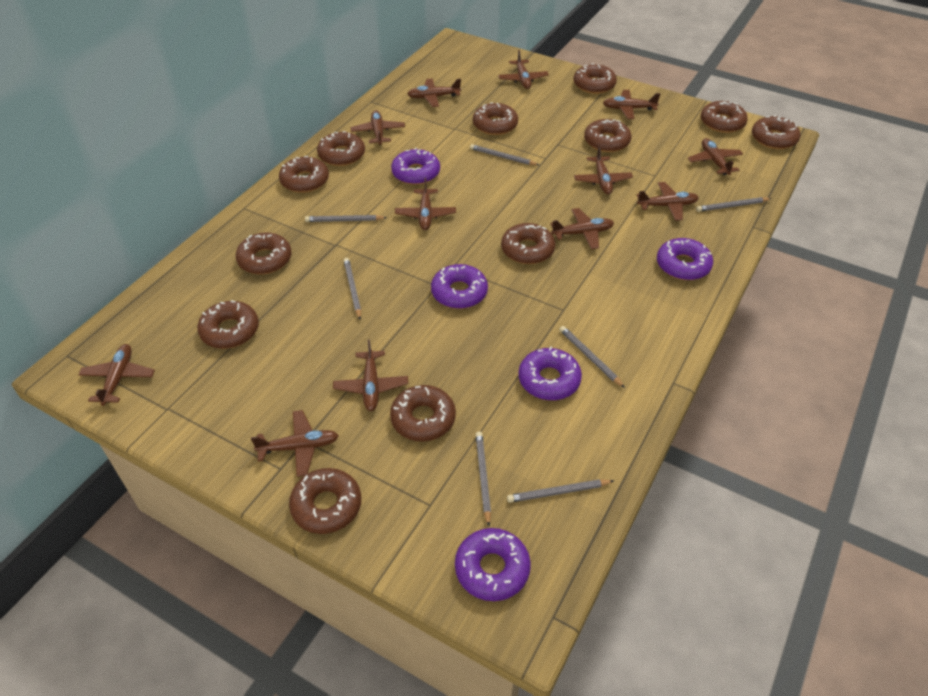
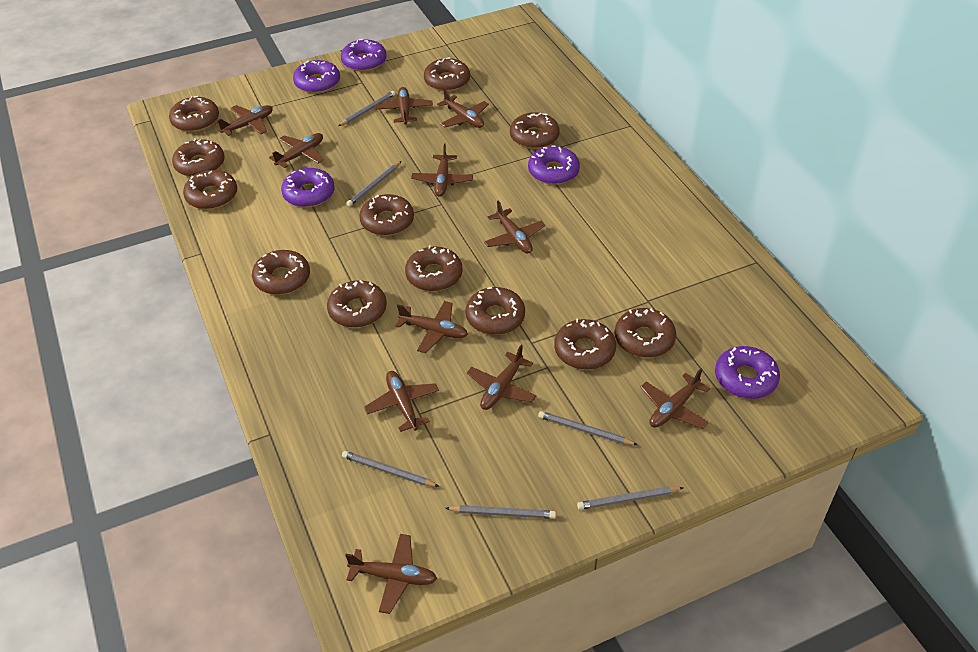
brown plane: 12 -> 11
grey pencil: 7 -> 6

